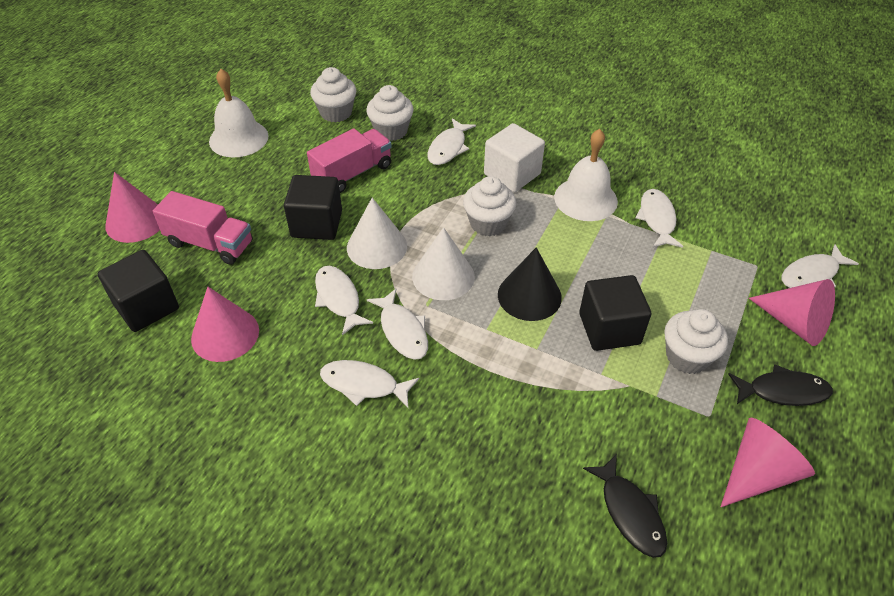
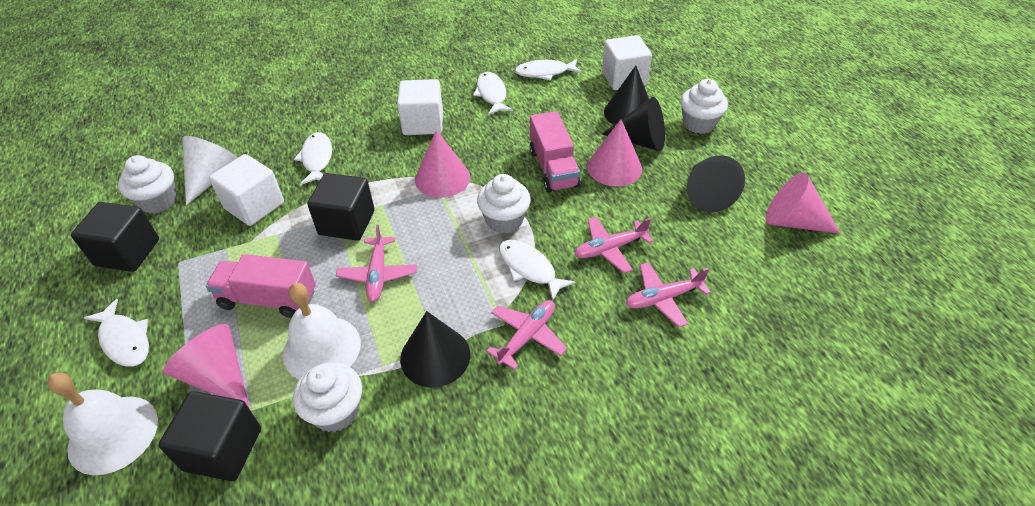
black cone: 1 -> 4
black fish: 2 -> 0
pink plane: 0 -> 4
white cone: 2 -> 1
white cube: 1 -> 3
white fish: 6 -> 5

